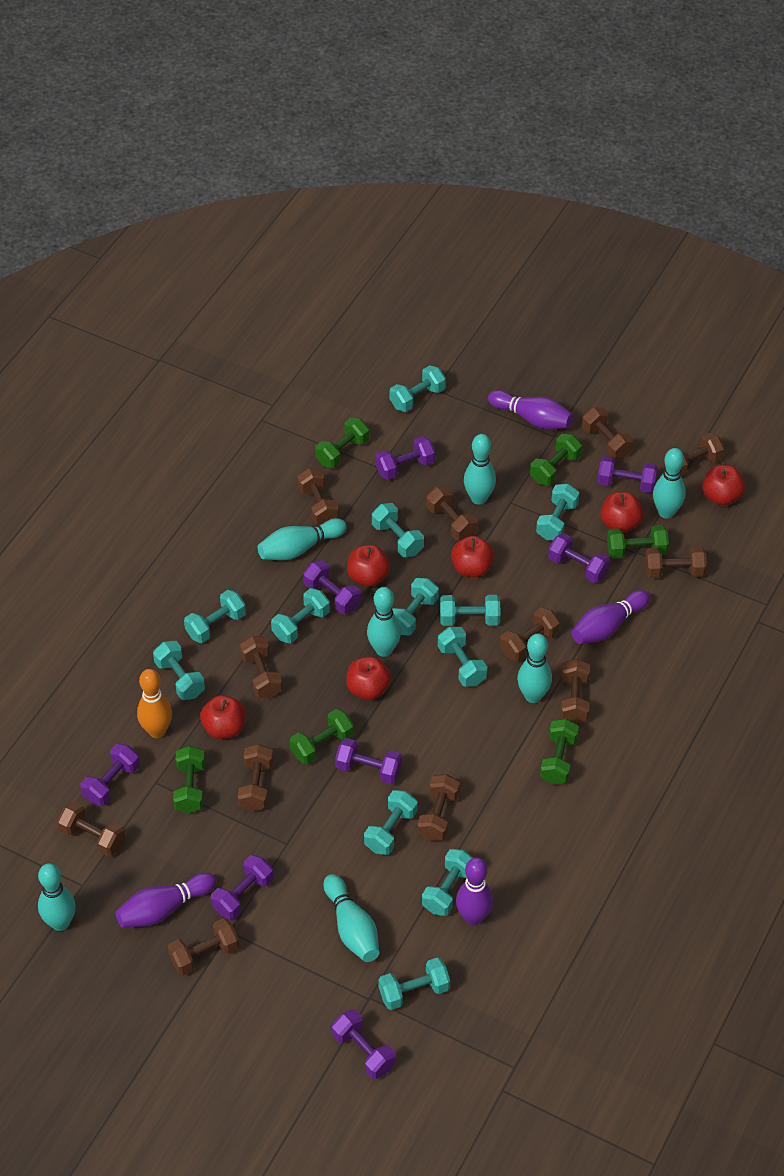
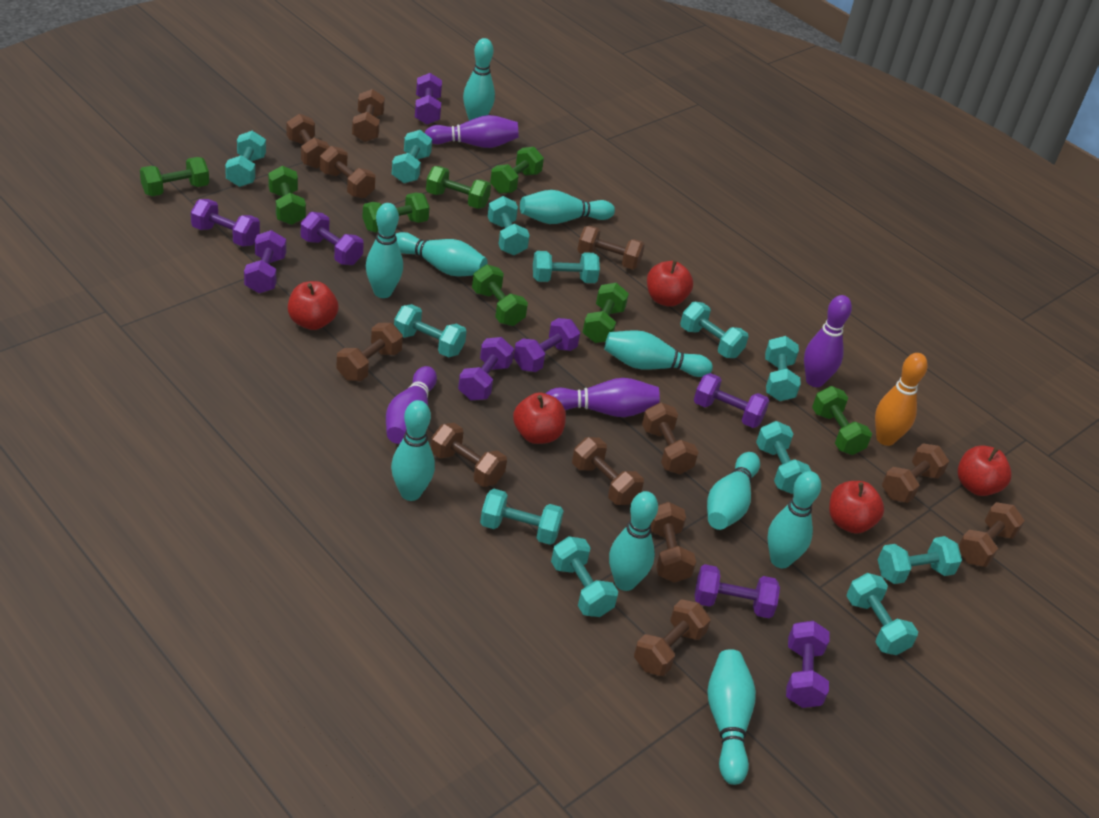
green dumbbell: 6 -> 8
purple dumbbell: 8 -> 9
red apple: 6 -> 5
turquoise bowling pin: 7 -> 10

